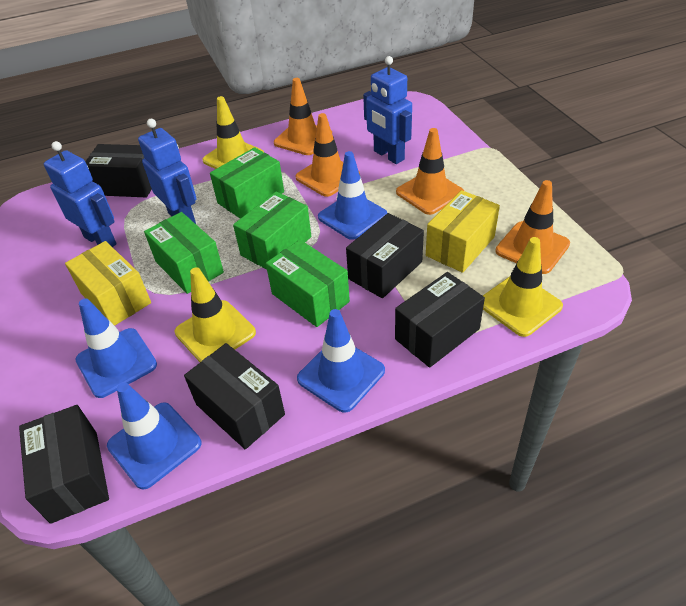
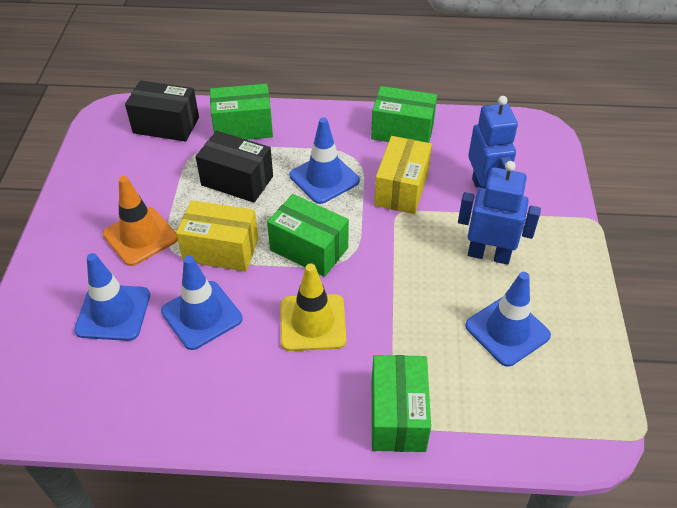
black box: 5 -> 2
blue robot: 3 -> 2
orange traffic cone: 4 -> 1
yellow traffic cone: 3 -> 1

